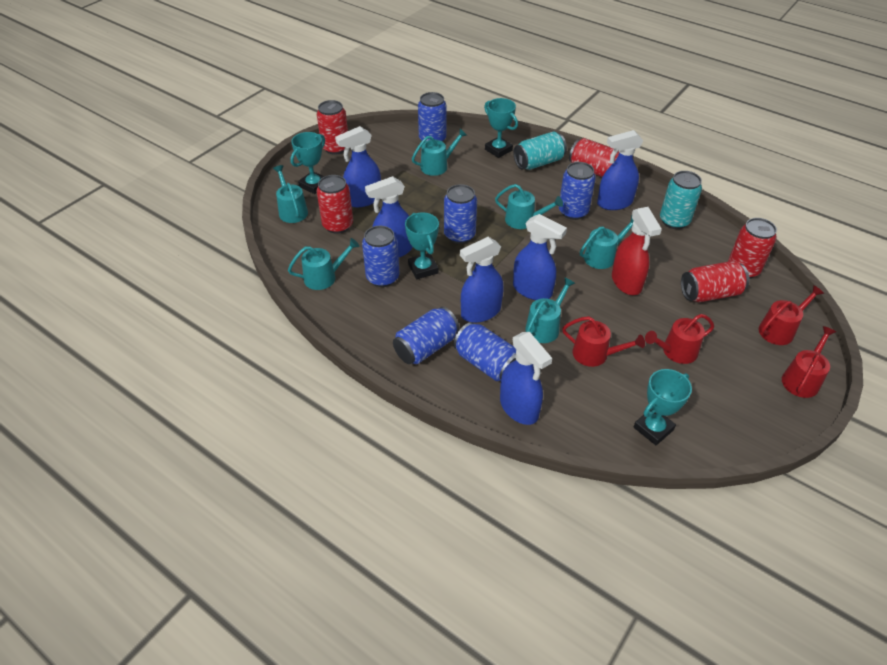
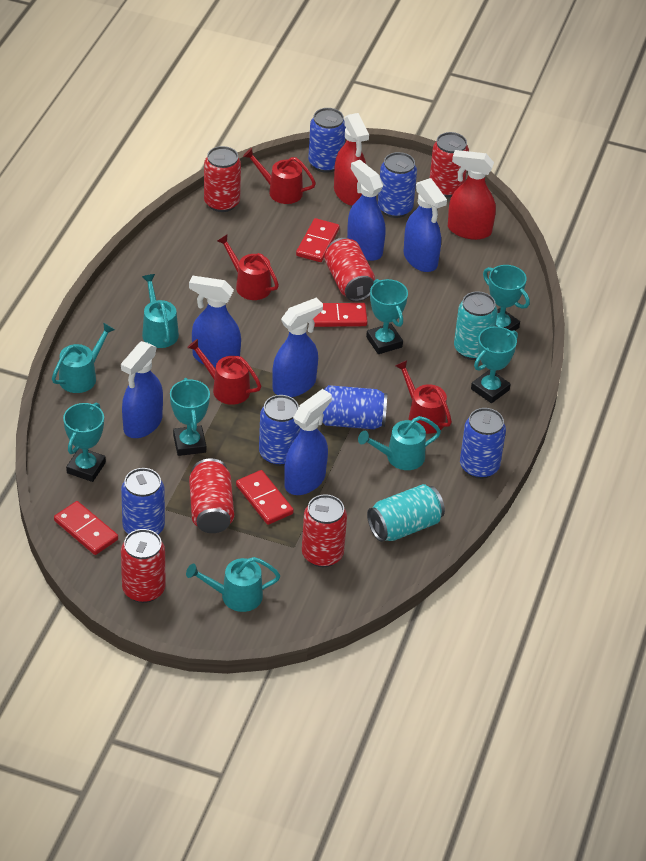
red can: 5 -> 6
red domino: 0 -> 4
red spray bottle: 1 -> 2
turquoise trophy: 4 -> 5
turquoise watering can: 6 -> 4

